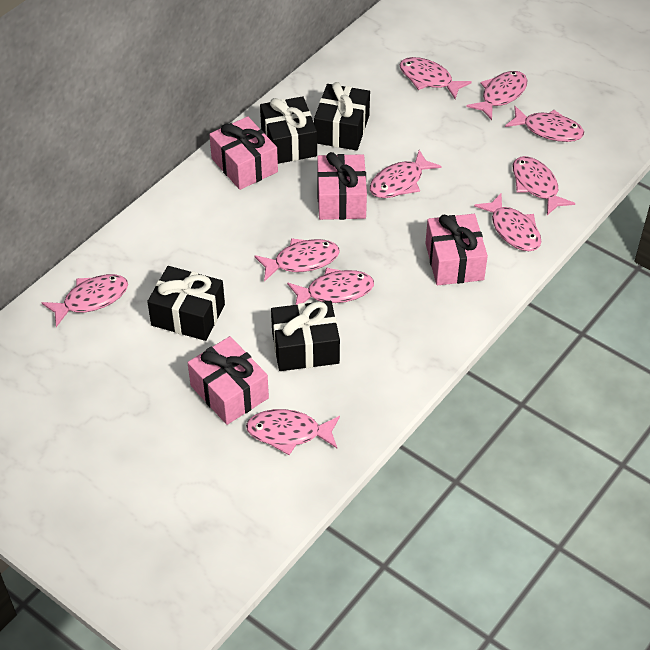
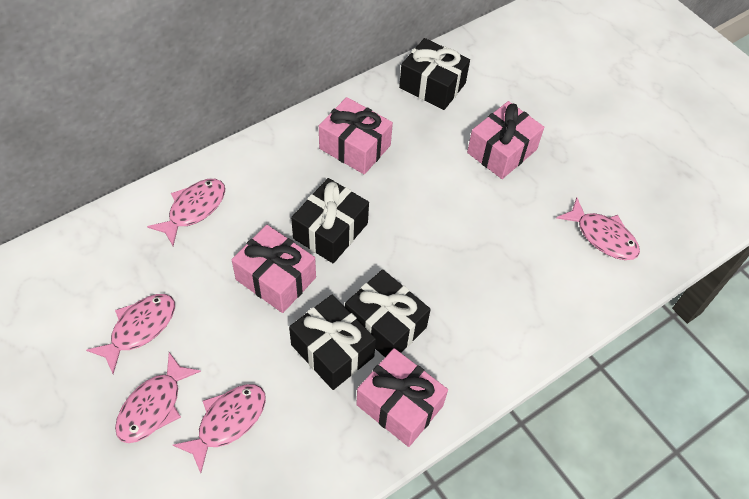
pink fish: 10 -> 5

